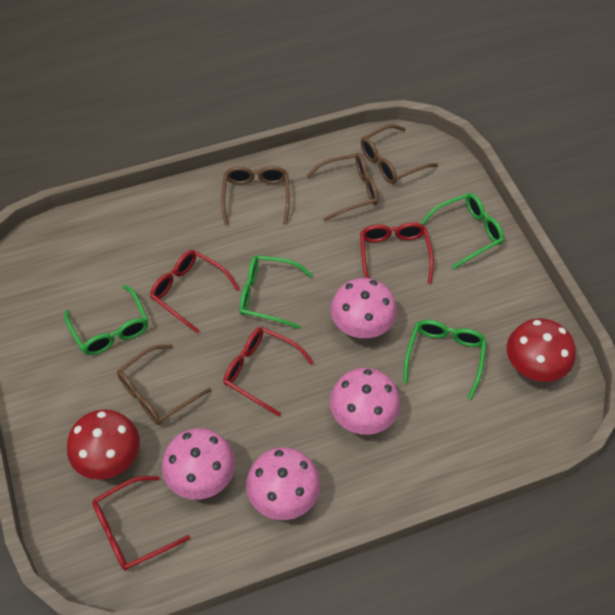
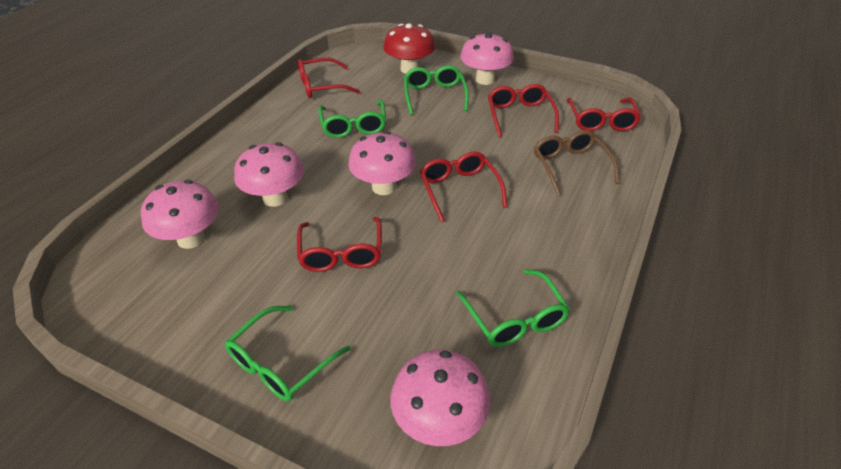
brown glasses: 4 -> 1
pink mushroom: 4 -> 5
red glasses: 4 -> 5
red mushroom: 2 -> 1

